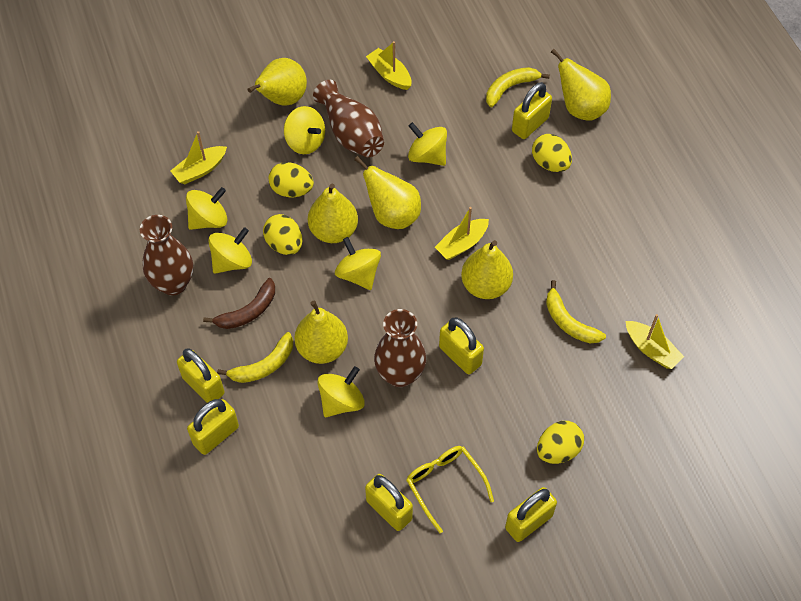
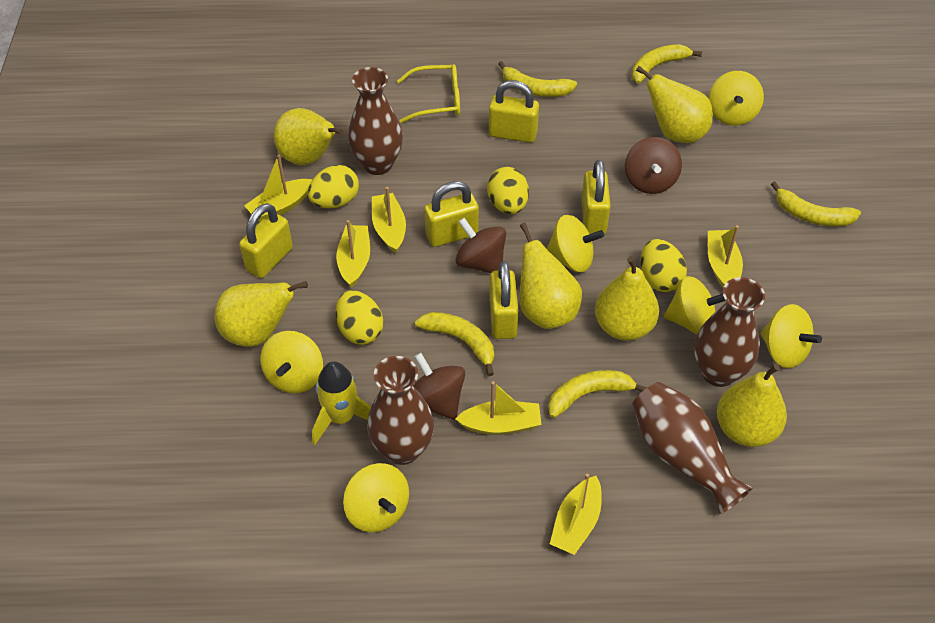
brown banana: 1 -> 0
brown spinning top: 0 -> 3
brown vase: 3 -> 4
yellow banana: 3 -> 5
yellow boat: 4 -> 6
yellow padlock: 6 -> 5
yellow rocket: 0 -> 1

